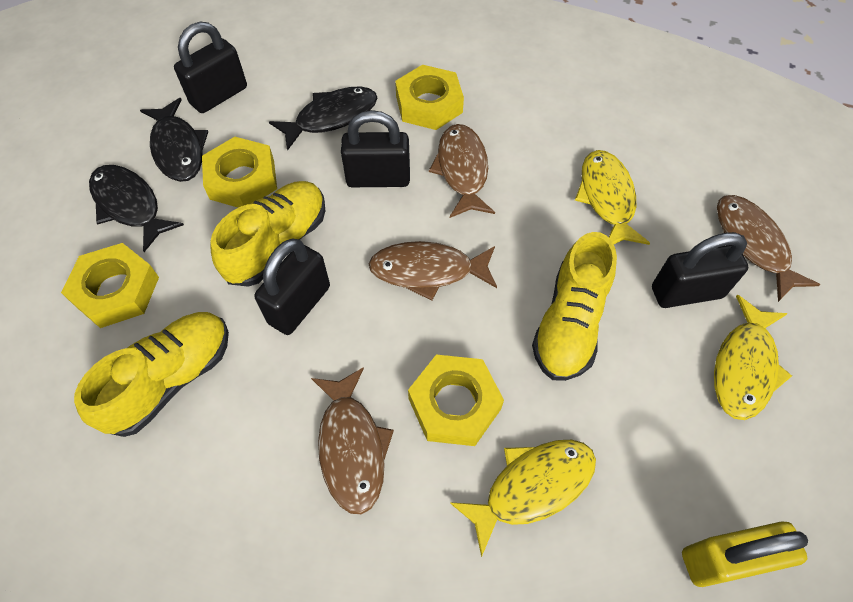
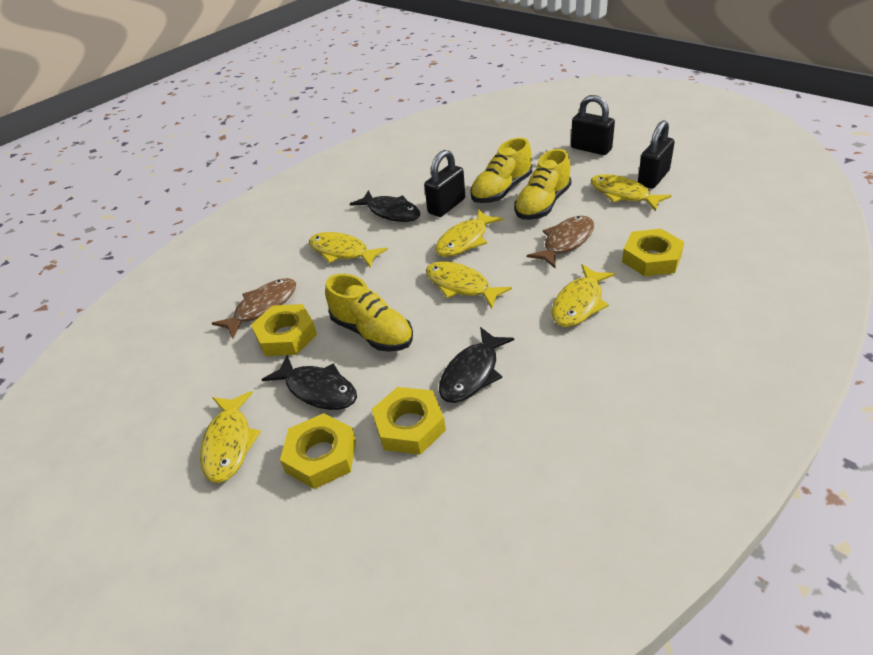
black padlock: 4 -> 3
brown fish: 4 -> 2
yellow fish: 3 -> 6
yellow padlock: 1 -> 0

